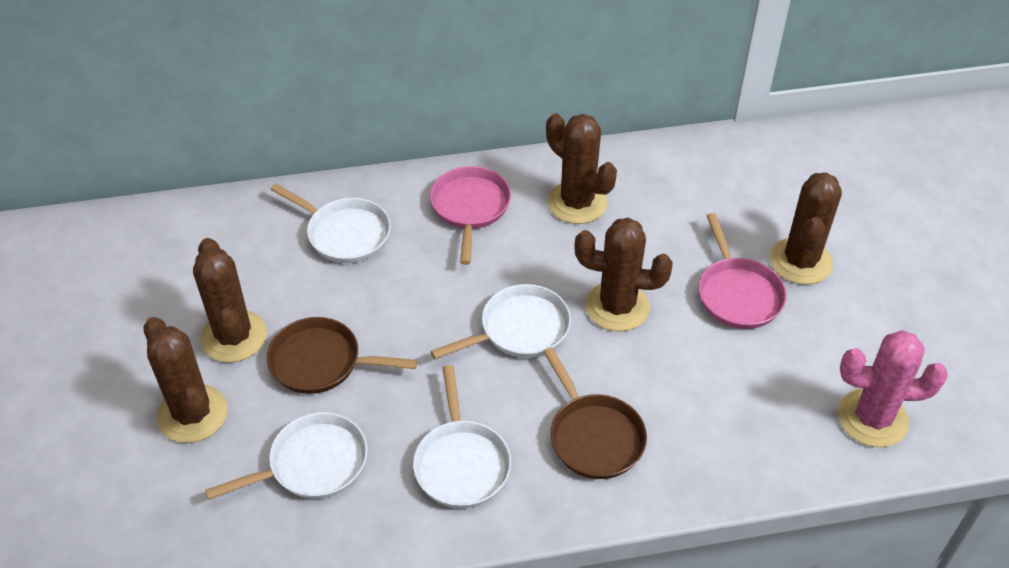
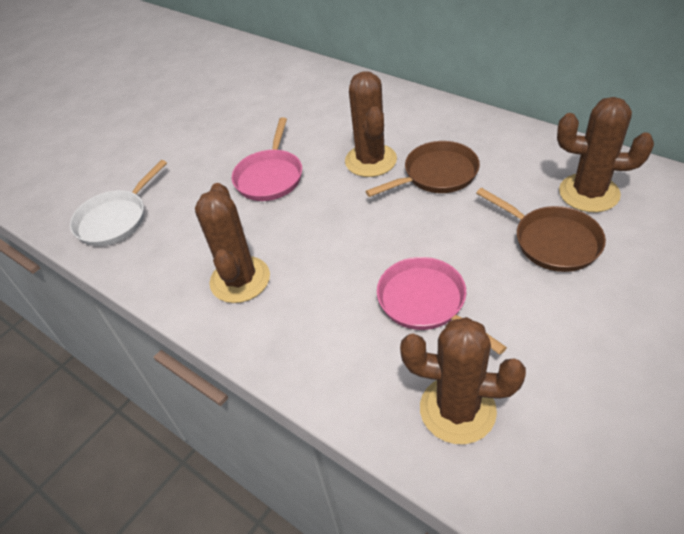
brown cactus: 5 -> 4
pink cactus: 1 -> 0
white pan: 4 -> 1

